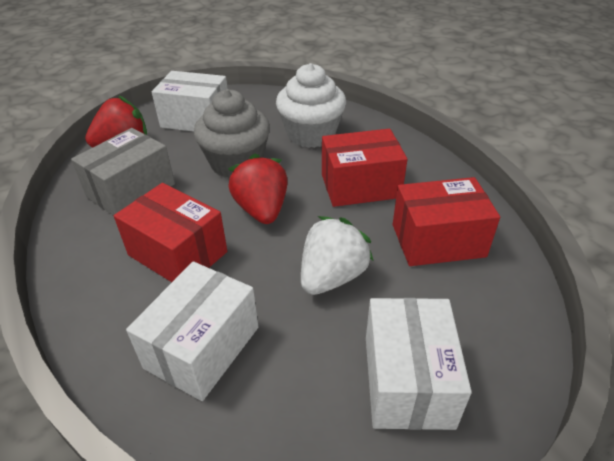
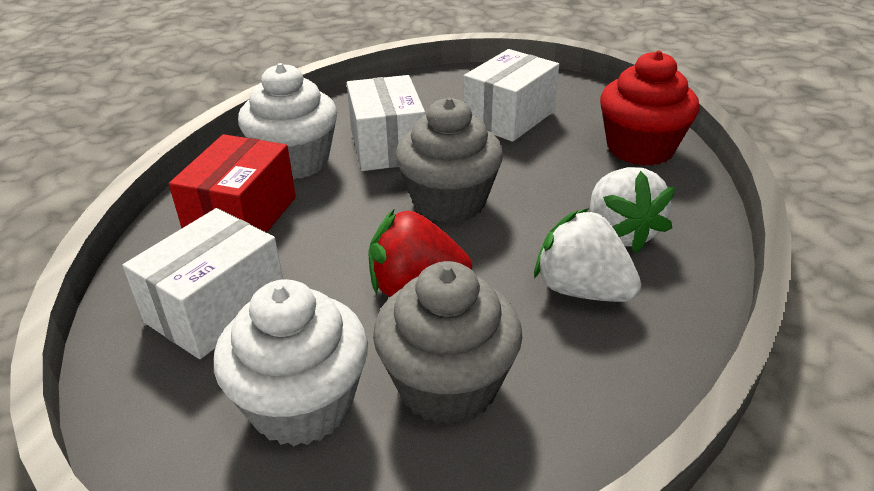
grey box: 1 -> 0
grey cupcake: 1 -> 2
red box: 3 -> 1
red cupcake: 0 -> 1
red strawberry: 2 -> 1
white cupcake: 1 -> 2
white strawberry: 1 -> 2

